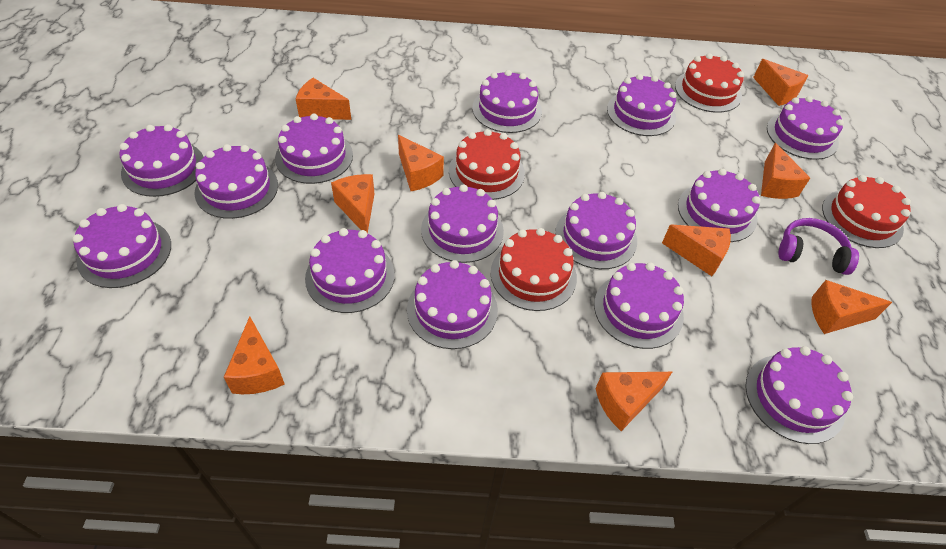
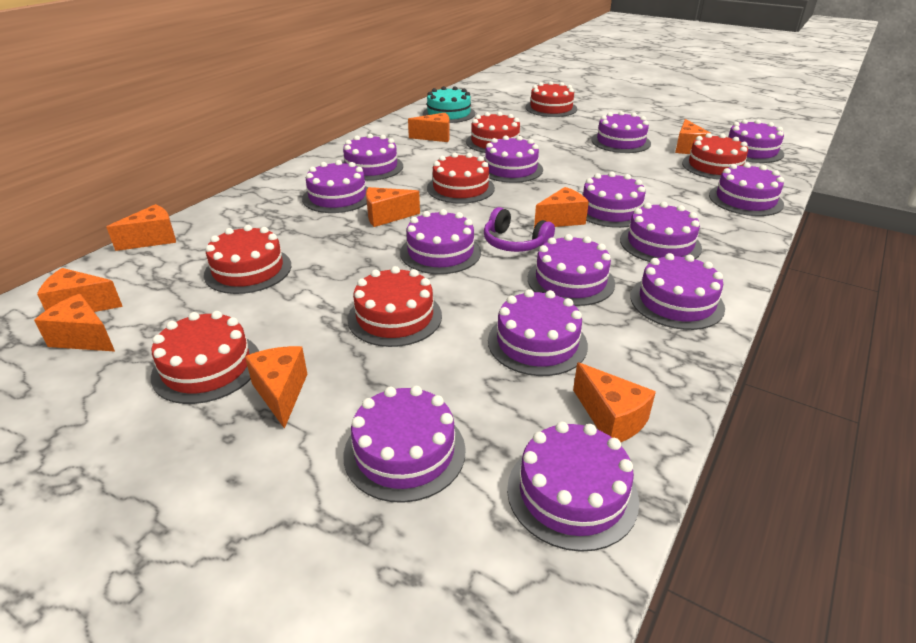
red cake: 4 -> 7
turquoise cake: 0 -> 1

